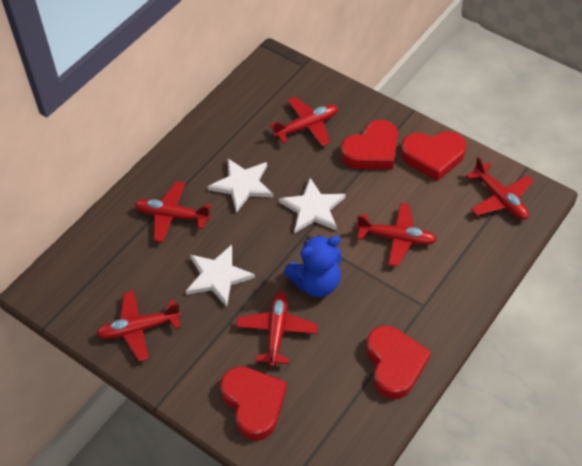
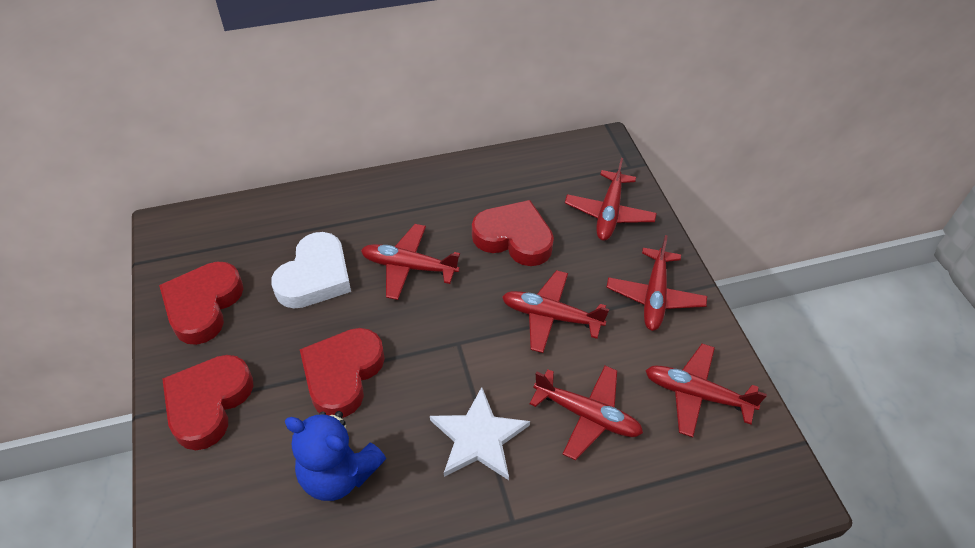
white heart: 0 -> 1
white star: 3 -> 1

